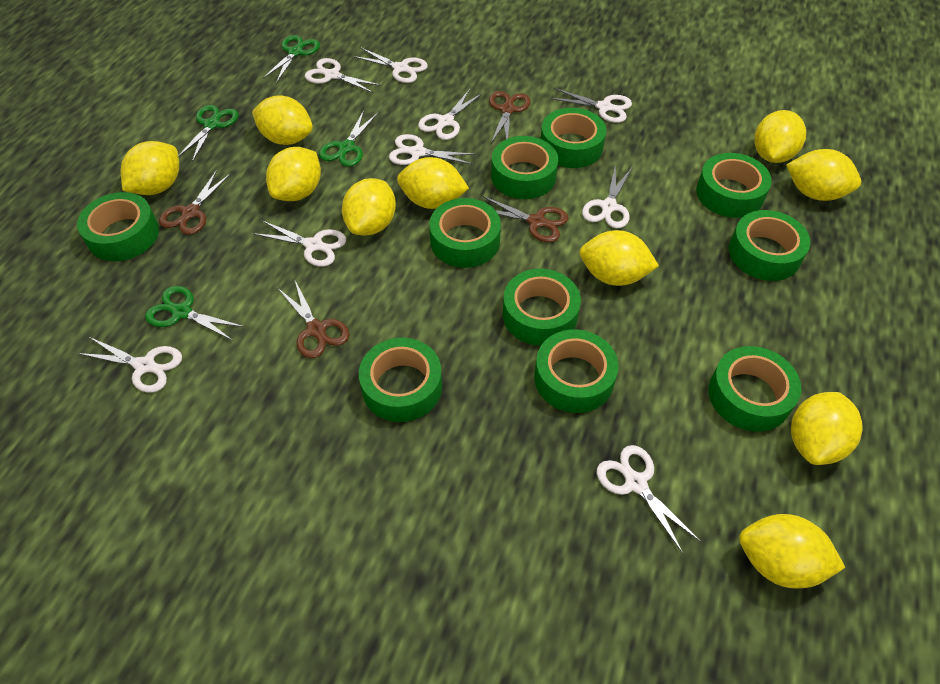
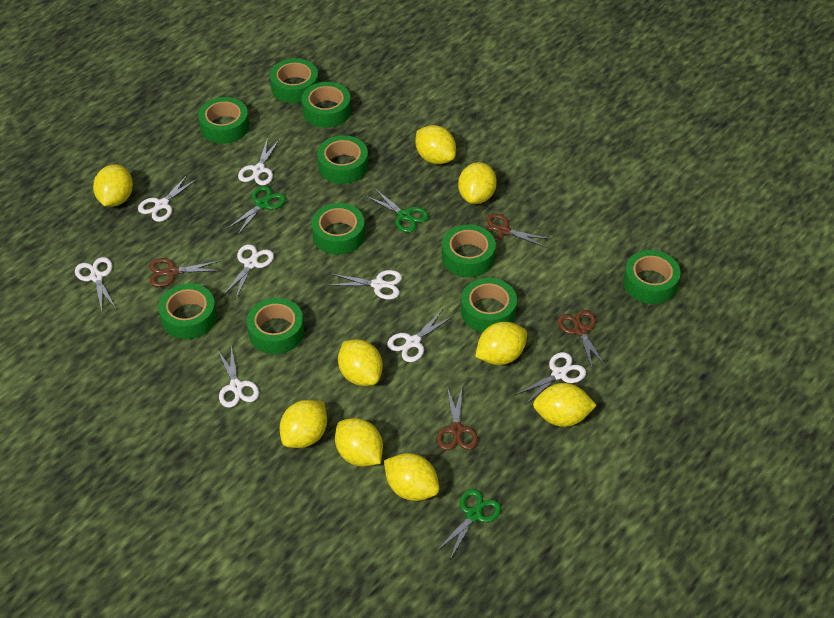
green scissors: 4 -> 3
white scissors: 9 -> 8
yellow lemon: 10 -> 9

